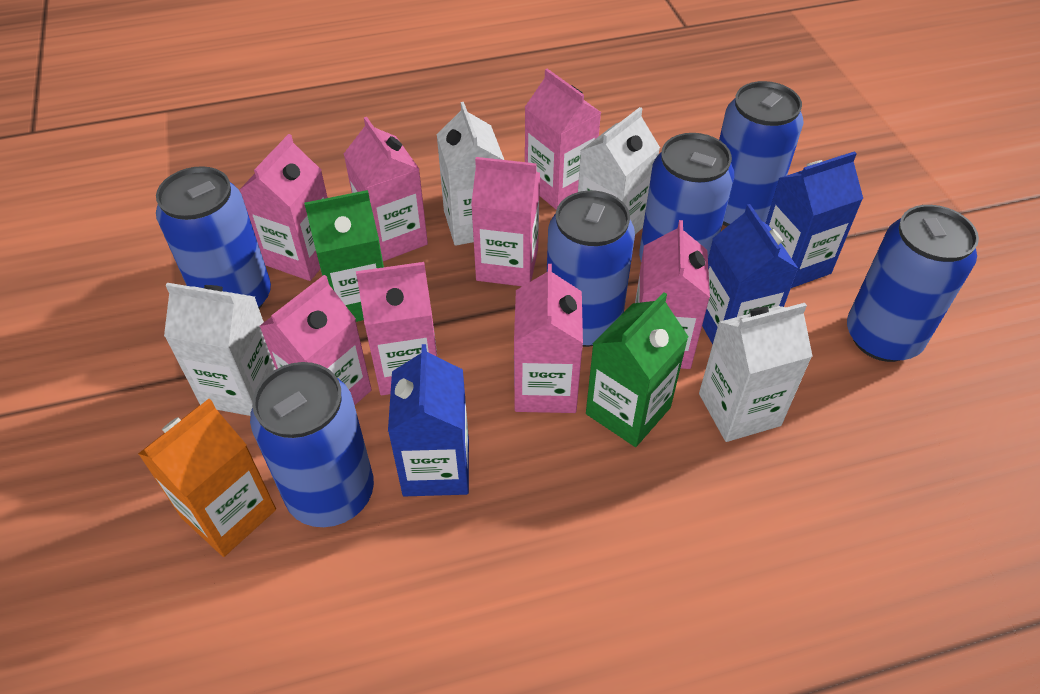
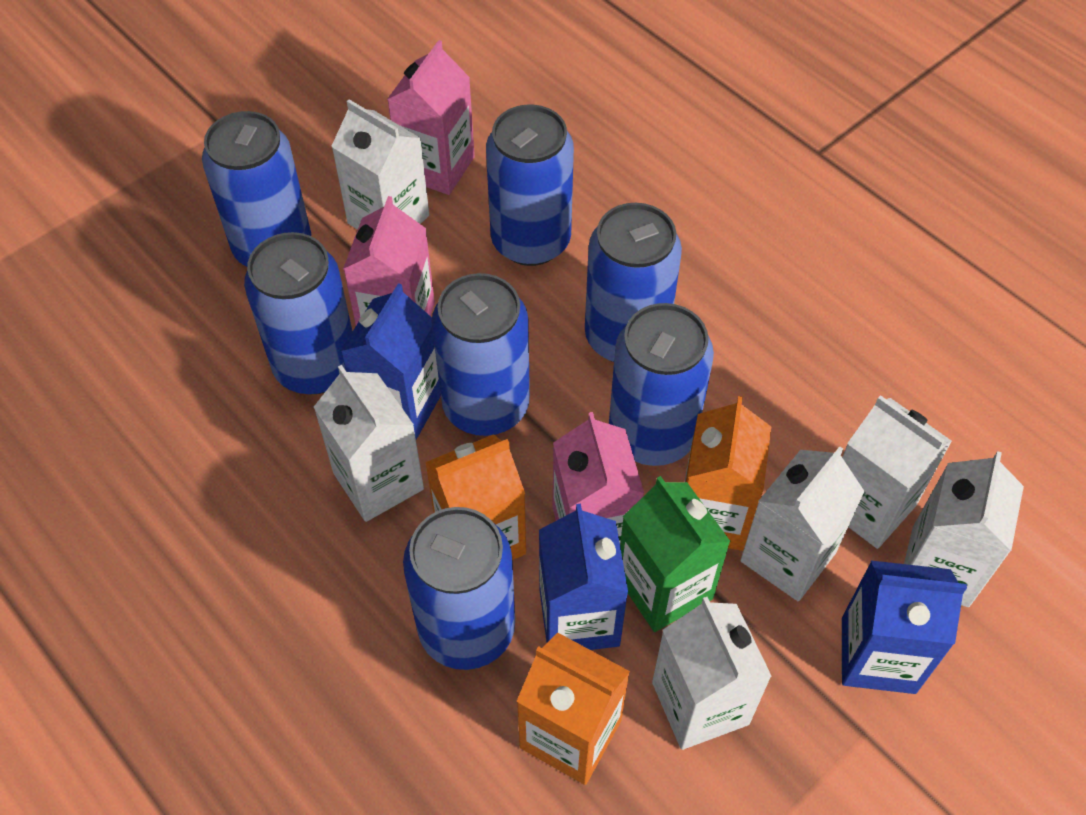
blue can: 6 -> 7
green carton: 2 -> 1
orange carton: 1 -> 3
pink carton: 8 -> 3
white carton: 4 -> 6

